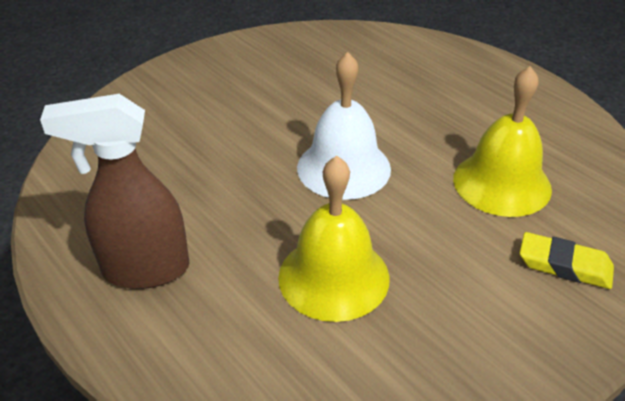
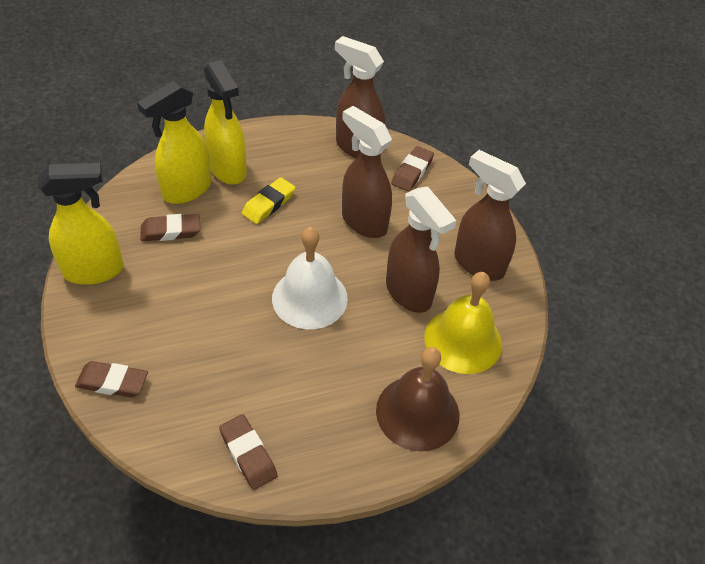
brown bell: 0 -> 1
brown eraser: 0 -> 4
brown spray bottle: 1 -> 4
yellow bell: 2 -> 1
yellow spray bottle: 0 -> 3

